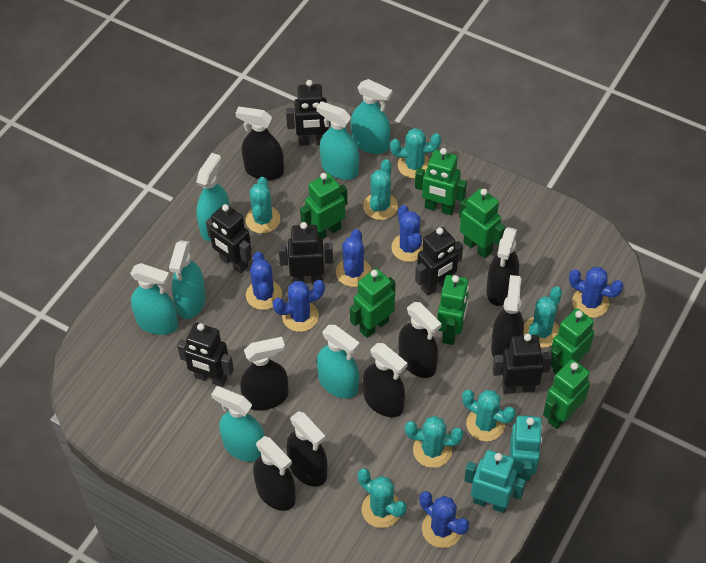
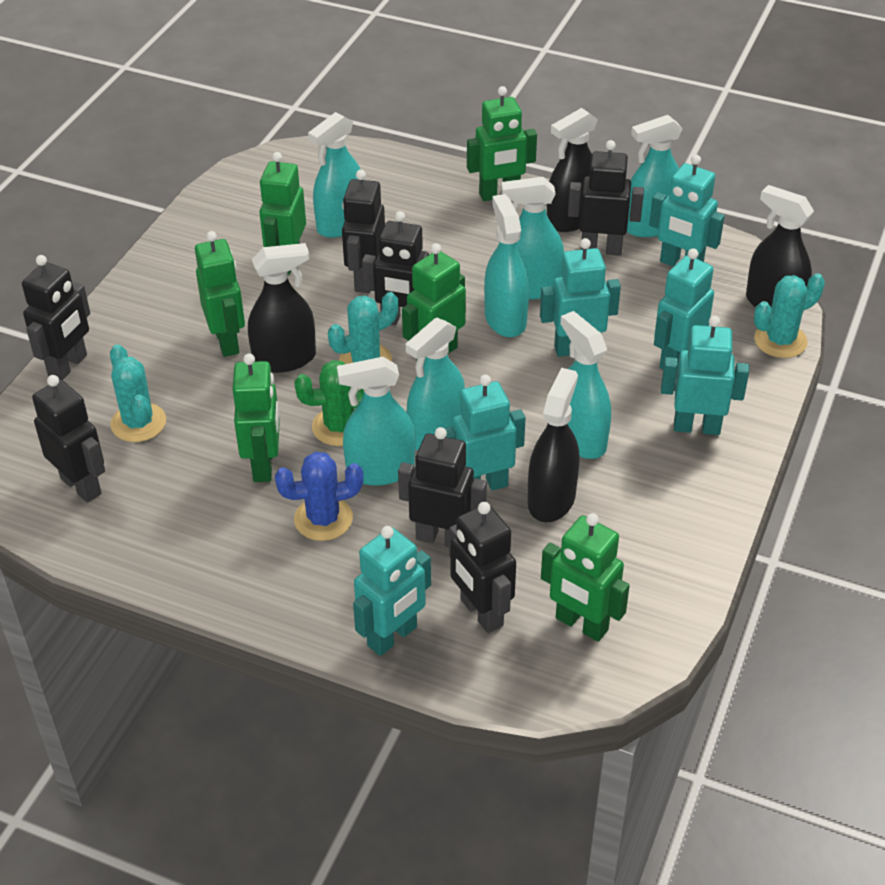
black robot: 6 -> 7
black spray bottle: 8 -> 4
blue cactus: 6 -> 1
green cactus: 0 -> 1
green robot: 7 -> 6
turquoise cactus: 7 -> 3
turquoise robot: 2 -> 6

